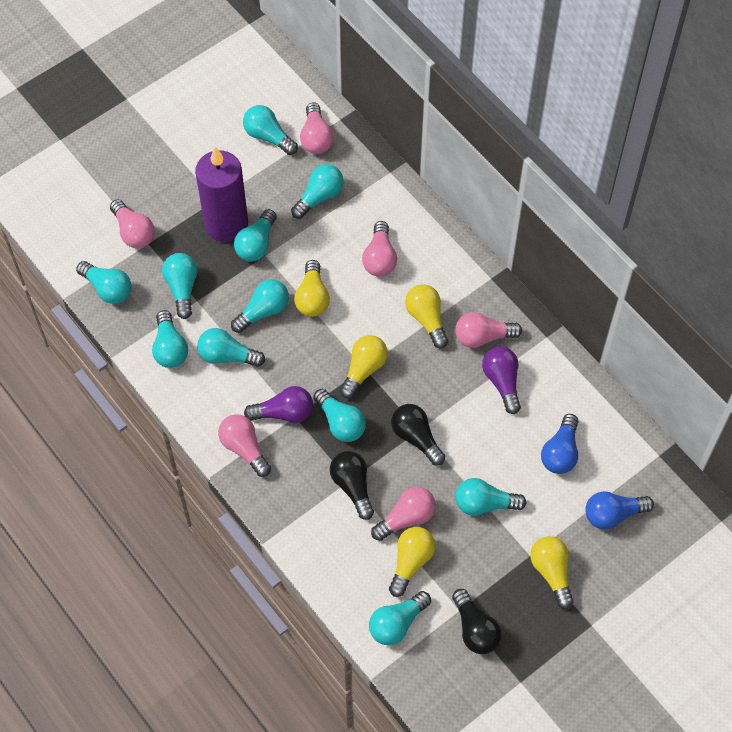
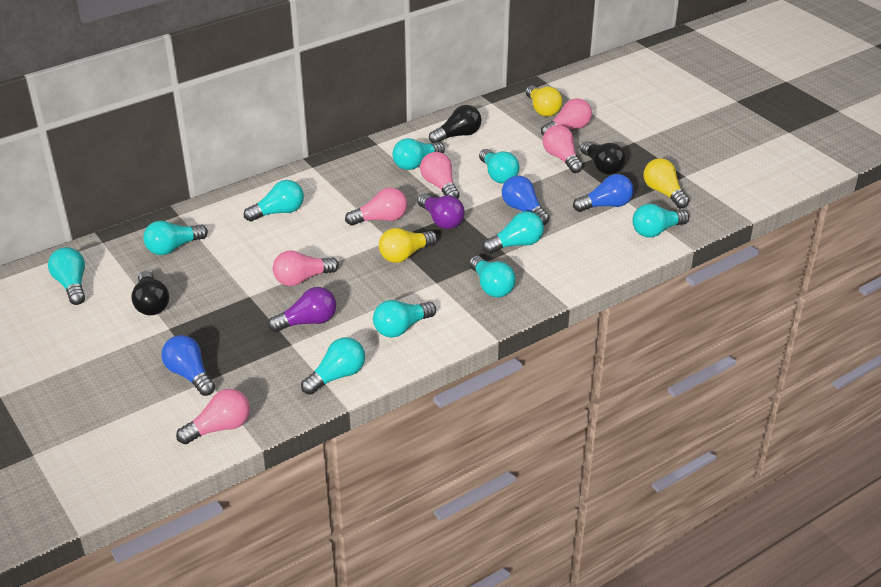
blue light bulb: 2 -> 3
purple candle: 1 -> 0
turquoise light bulb: 11 -> 10
yellow light bulb: 5 -> 3

